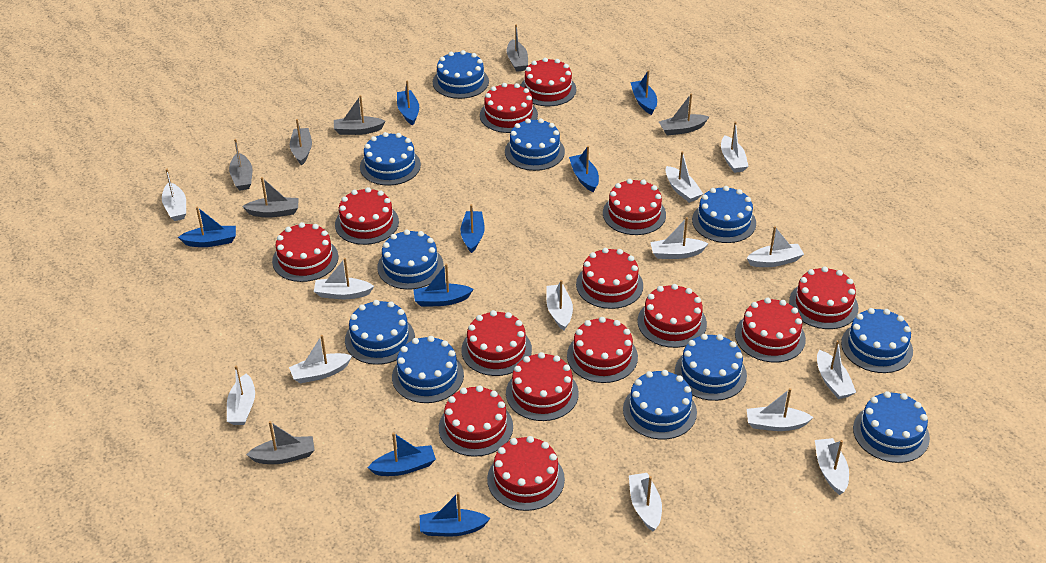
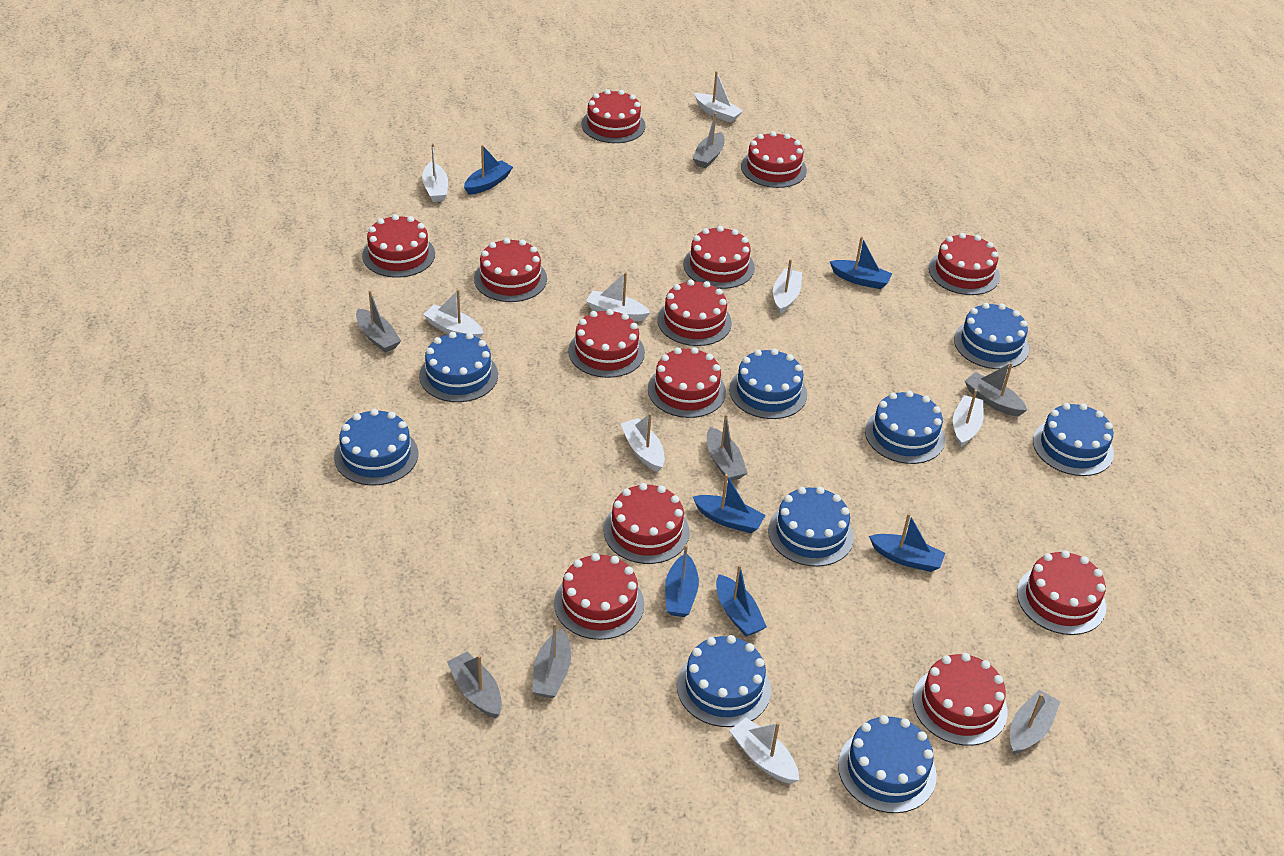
blue boat: 8 -> 6
blue cake: 11 -> 9
red cake: 14 -> 13
white boat: 13 -> 8

